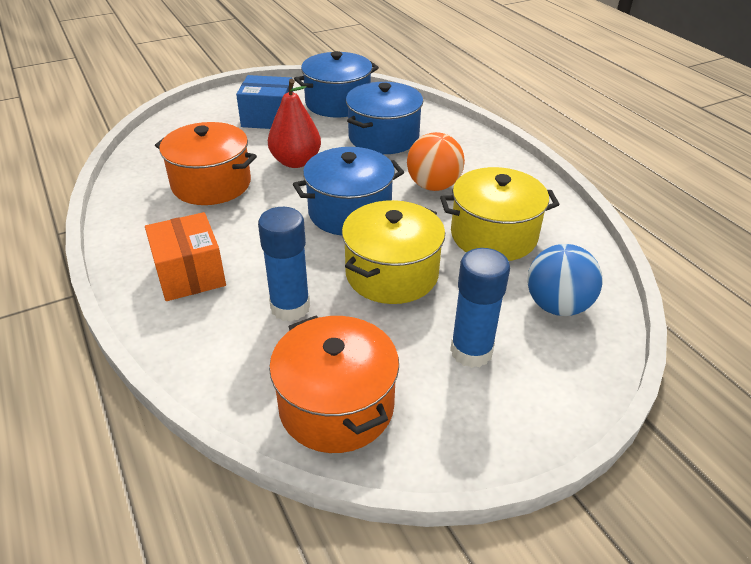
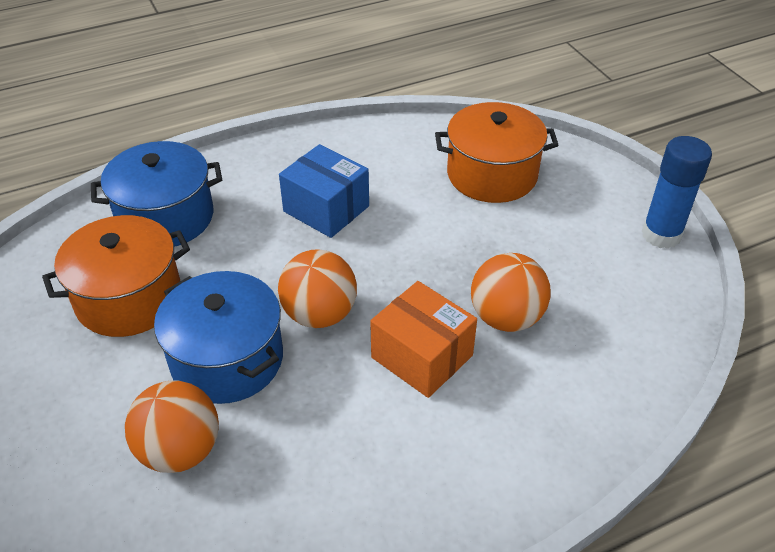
blue ball: 1 -> 0
blue glue stick: 2 -> 1
blue pot: 3 -> 2
orange ball: 1 -> 3
red pear: 1 -> 0
yellow pot: 2 -> 0

